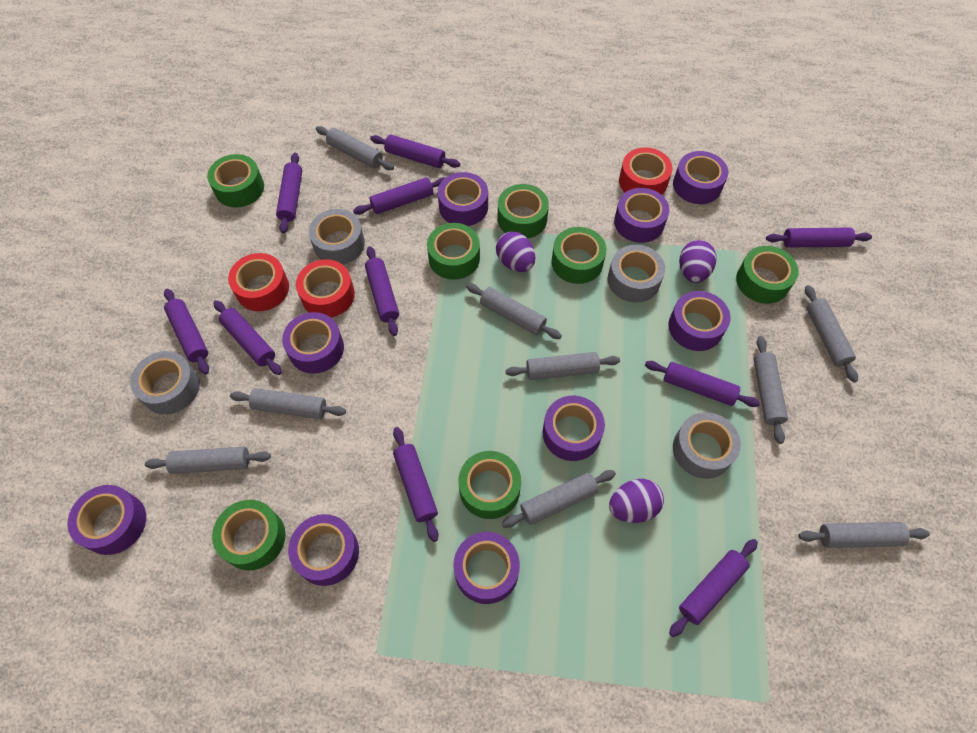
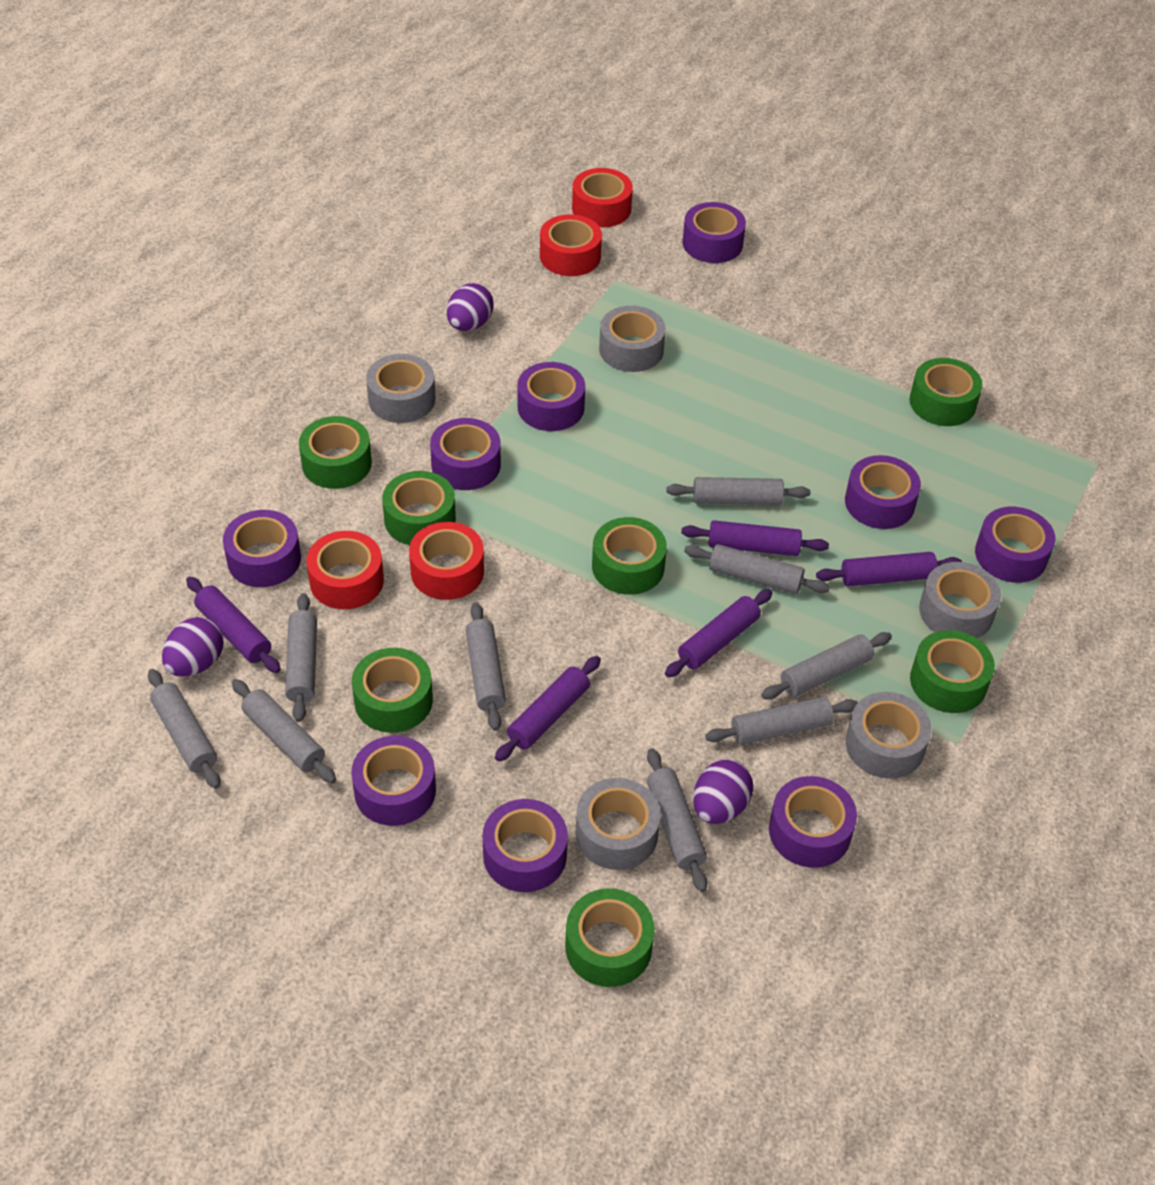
grey tape: 4 -> 5
purple rolling pin: 10 -> 5
red tape: 3 -> 4

